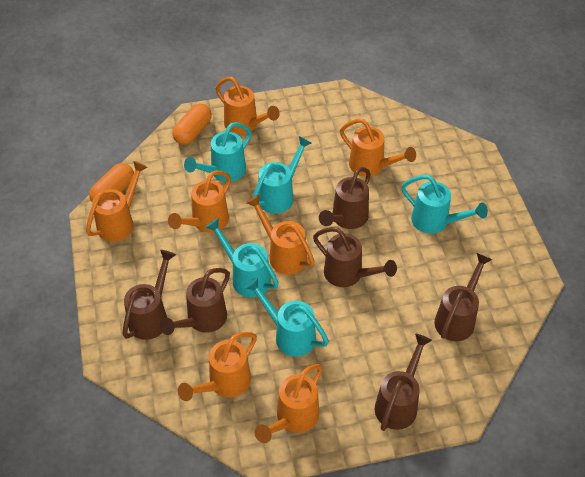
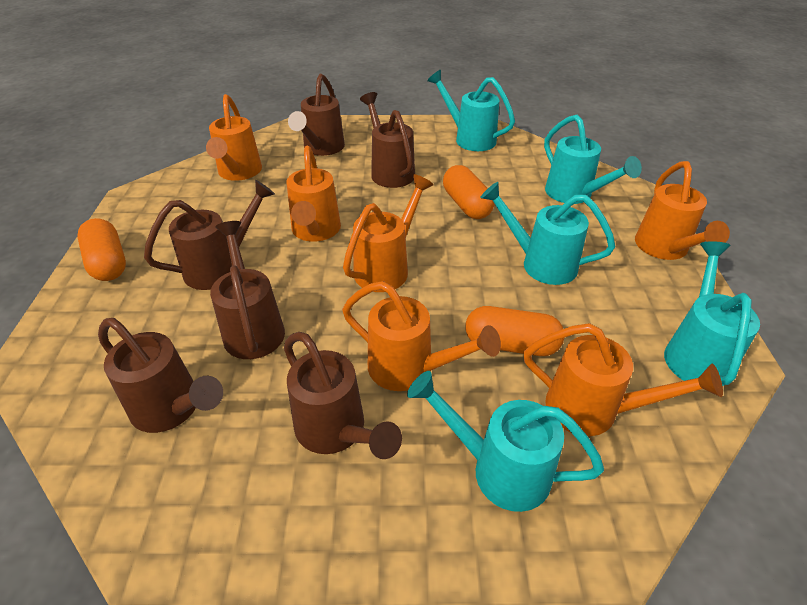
orange capsule: 2 -> 3
orange watering can: 7 -> 6

